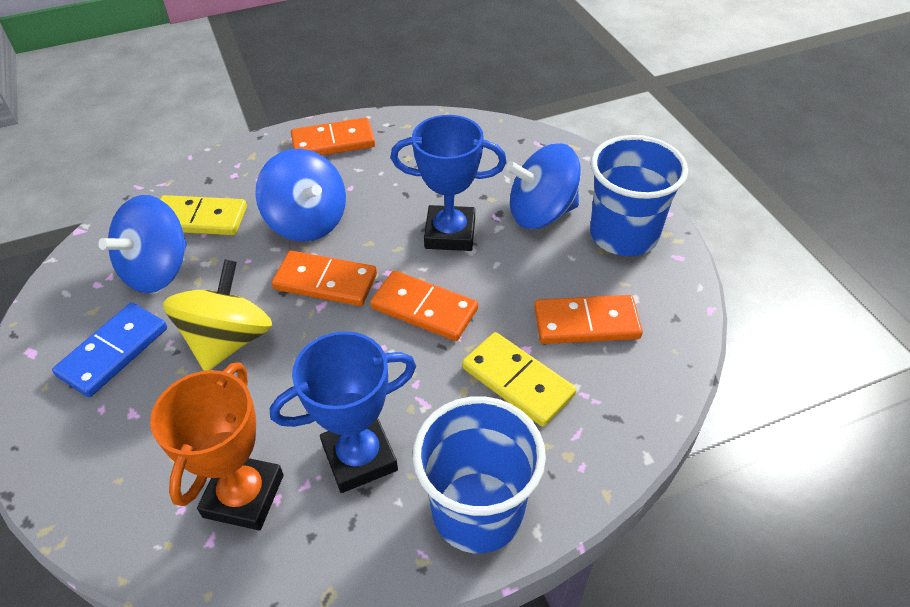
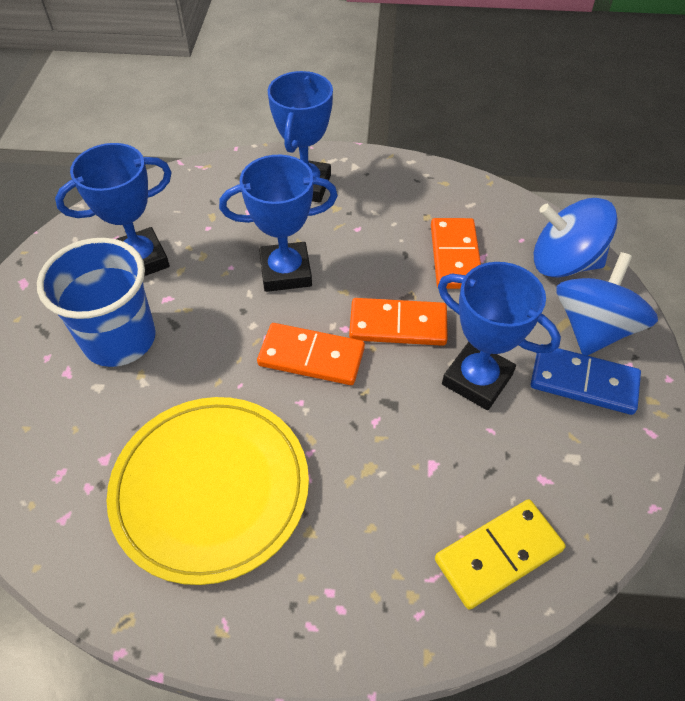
blue cup: 2 -> 1
blue spinning top: 3 -> 2
blue trophy: 2 -> 4
orange domino: 4 -> 3
orange trophy: 1 -> 0
yellow domino: 2 -> 1
yellow plate: 0 -> 1
yellow spinning top: 1 -> 0

